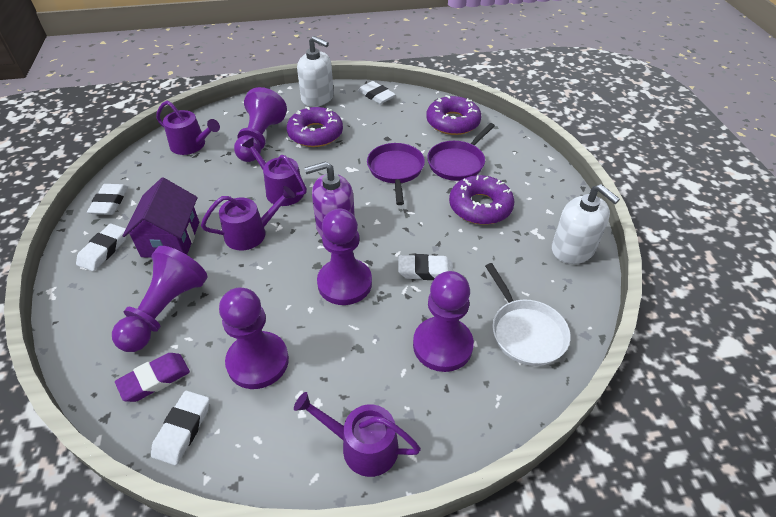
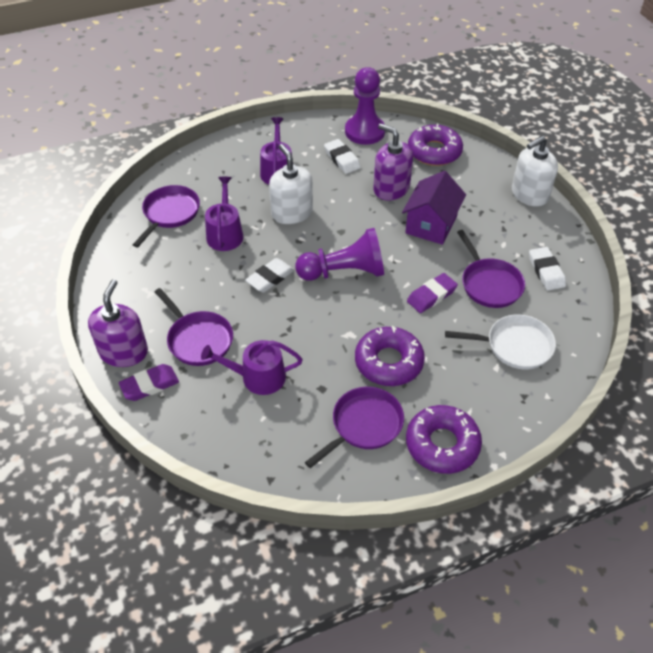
purple eraser: 1 -> 2
purple pan: 2 -> 4
purple pawn: 5 -> 2
purple soap dispenser: 1 -> 2
purple watering can: 4 -> 3
white eraser: 5 -> 3

